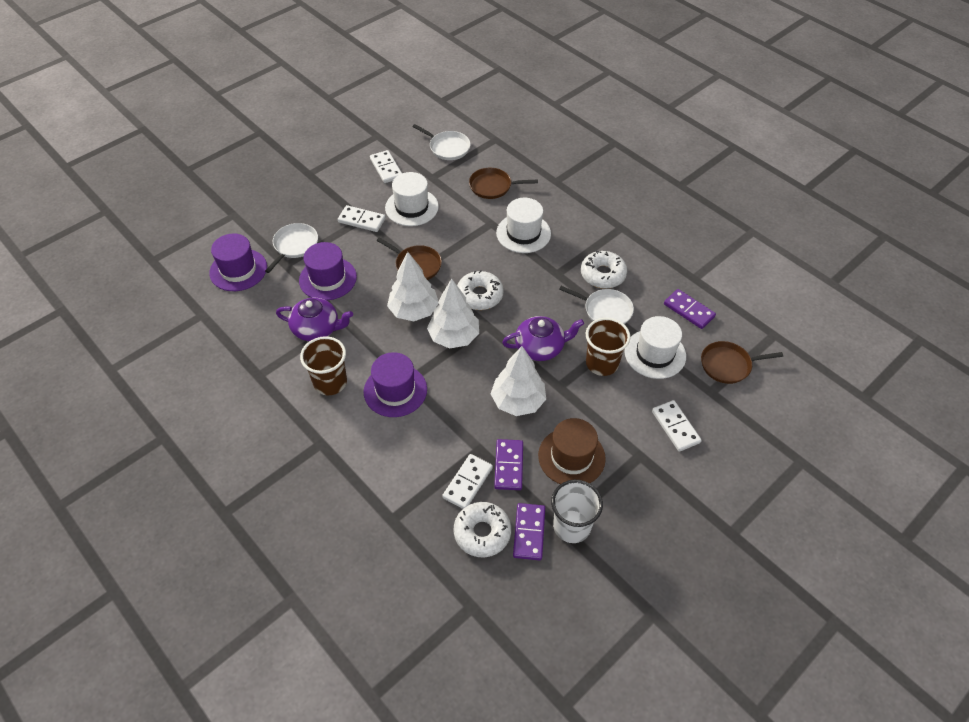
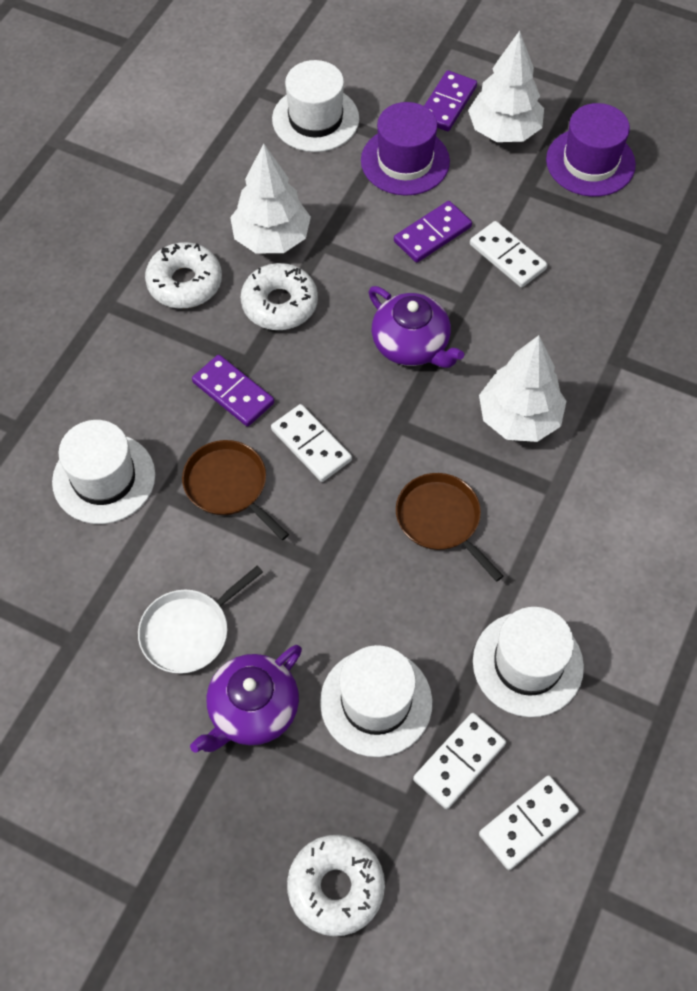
brown cup: 2 -> 0
brown hat: 1 -> 0
brown pan: 3 -> 2
purple hat: 3 -> 2
white cup: 1 -> 0
white hat: 3 -> 4
white pan: 3 -> 1

